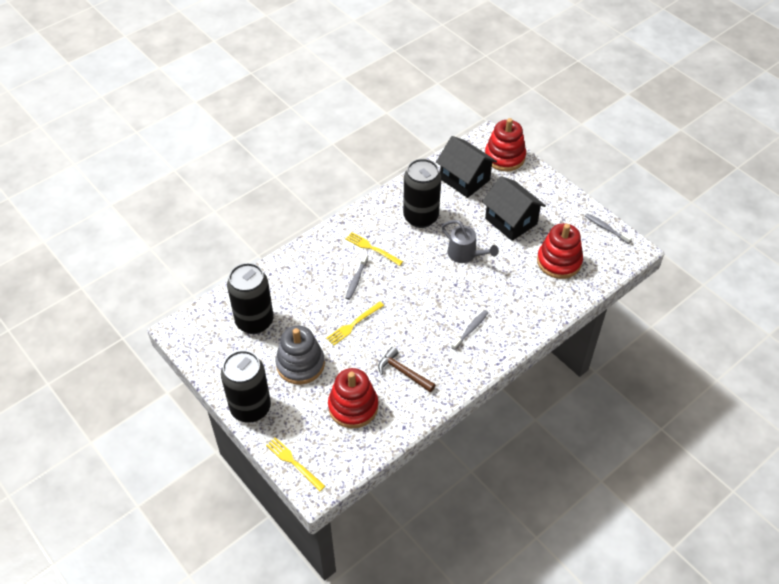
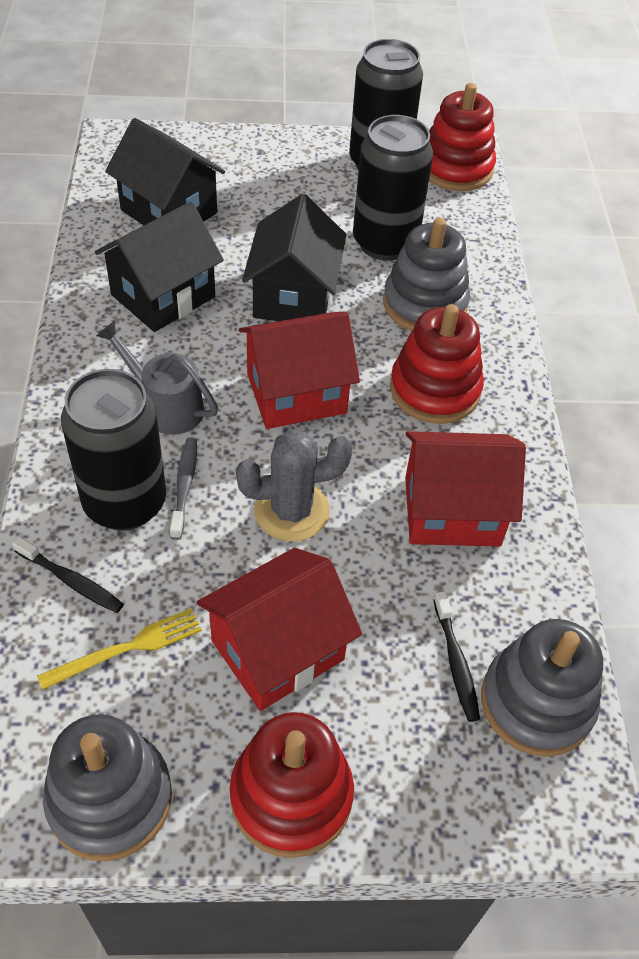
black house: 2 -> 3
black toothbrush: 0 -> 2
brown hammer: 1 -> 0
grey cactus: 0 -> 1
grey stacking toy: 1 -> 3
grey toothbrush: 3 -> 1
red house: 0 -> 3
yellow fork: 3 -> 1

